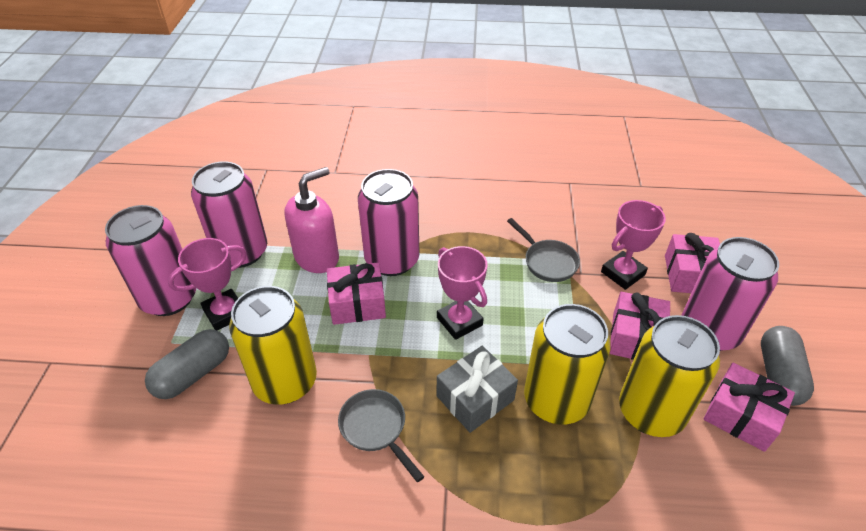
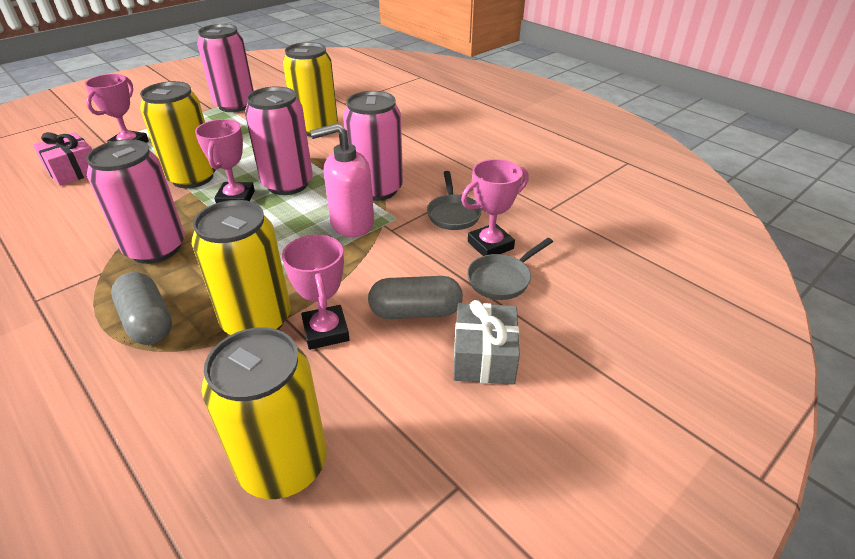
pink gift: 4 -> 1
pink trophy: 3 -> 4
yellow can: 3 -> 4

